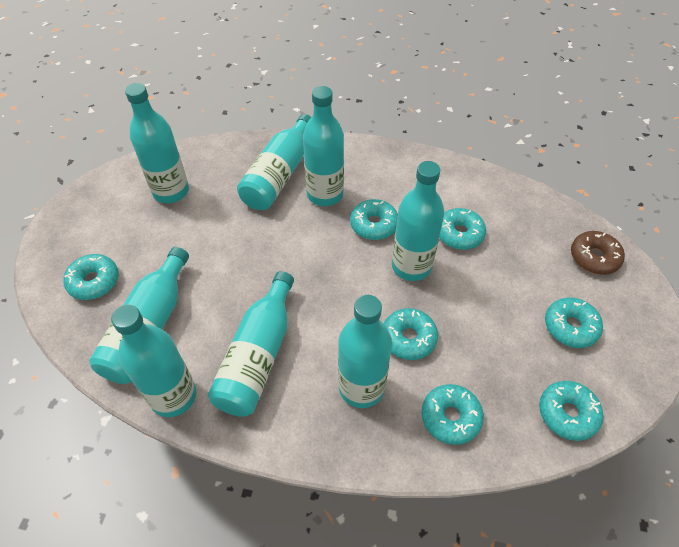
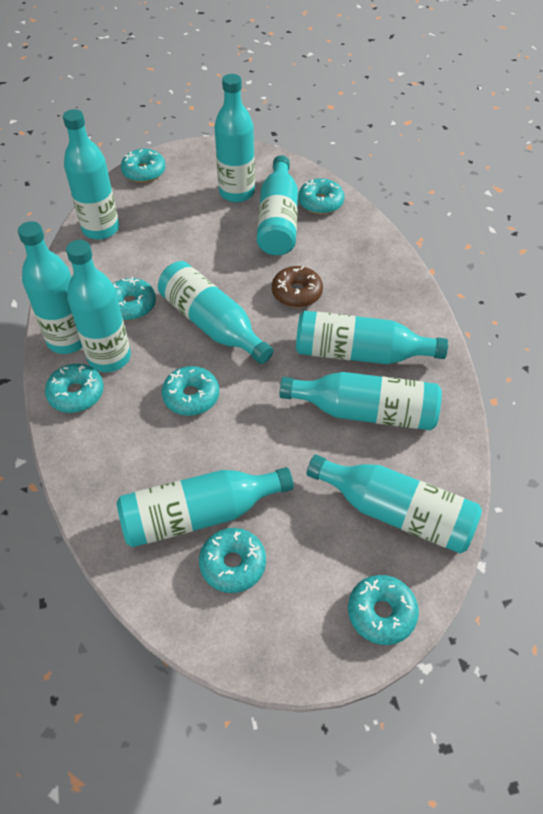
turquoise bottle: 8 -> 10

